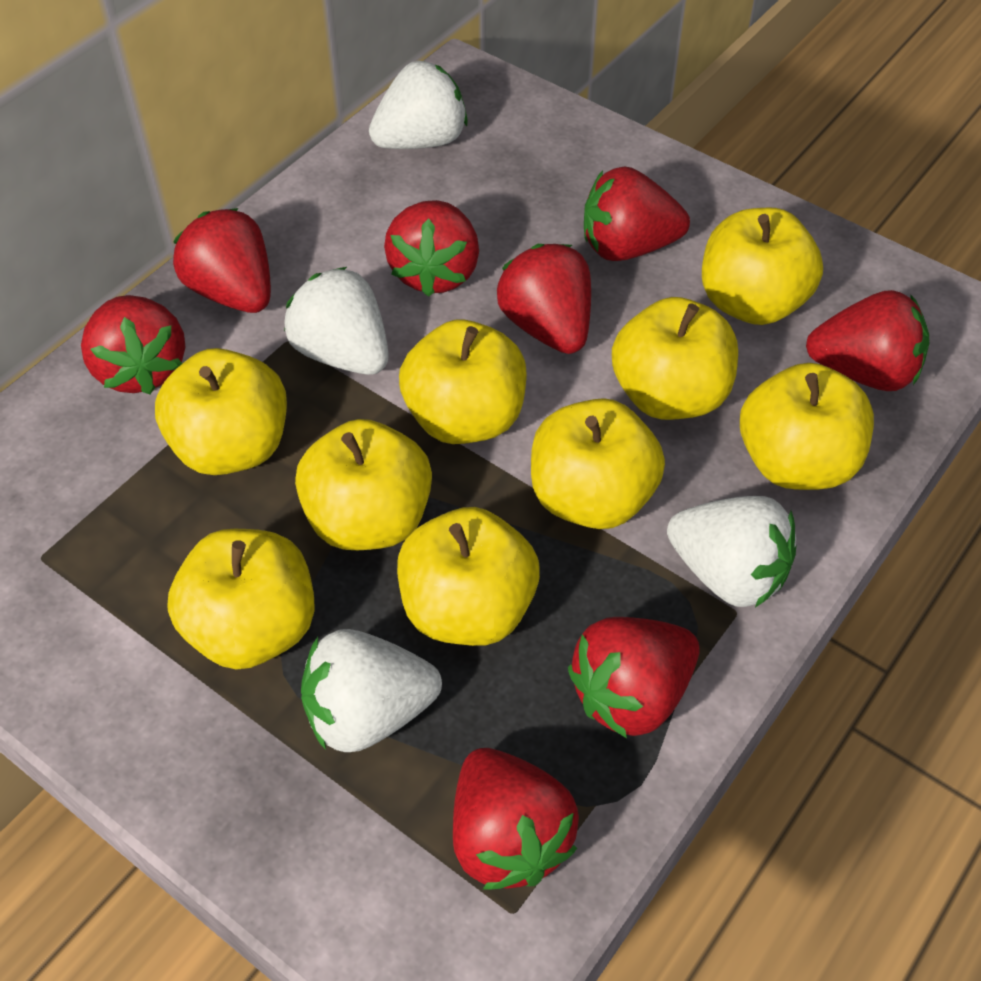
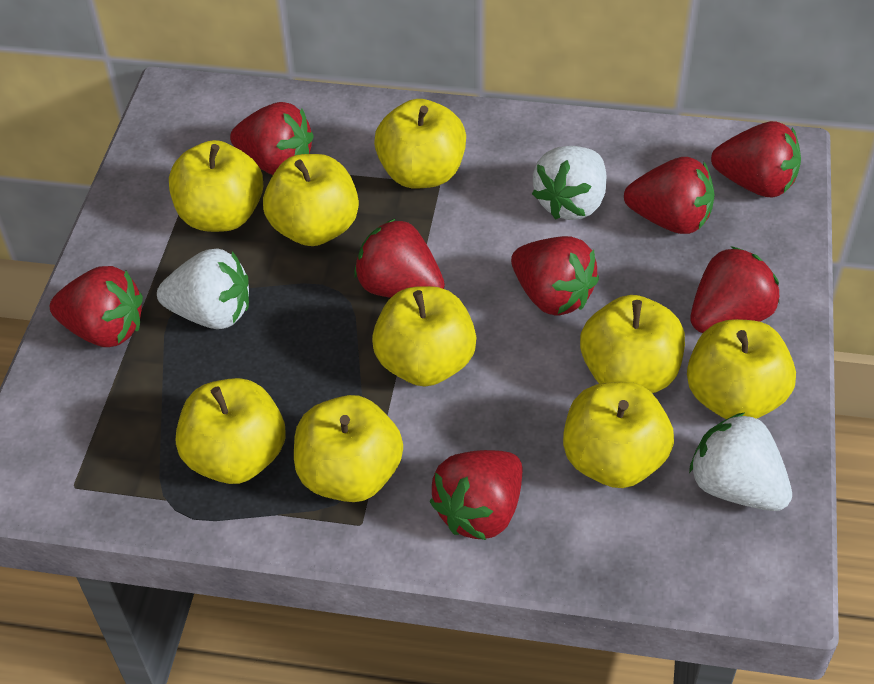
white strawberry: 4 -> 3

